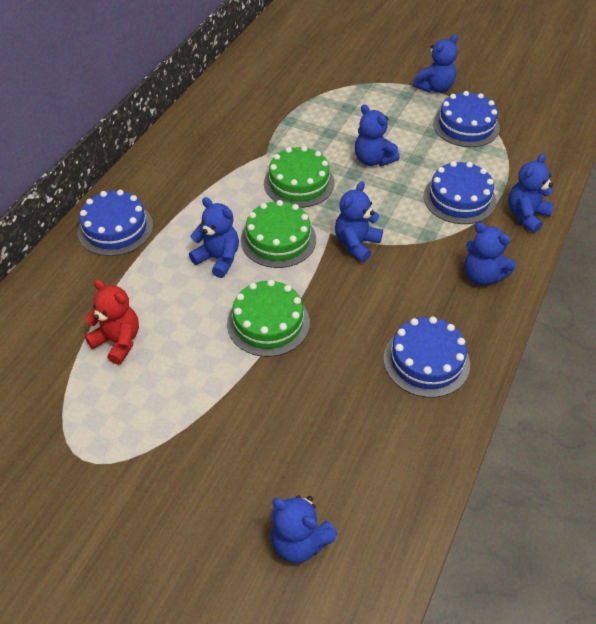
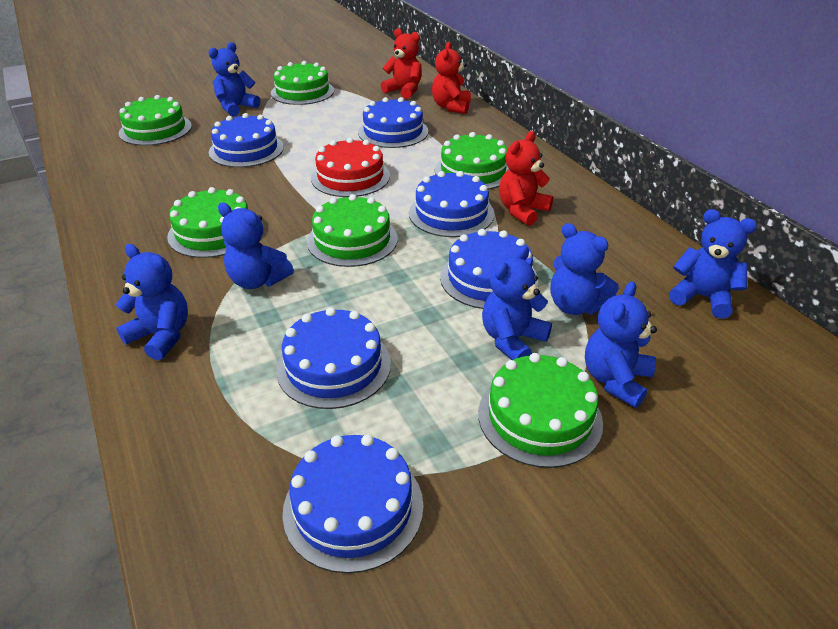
blue cake: 4 -> 6
green cake: 3 -> 6
red cake: 0 -> 1
red teddy bear: 1 -> 3

